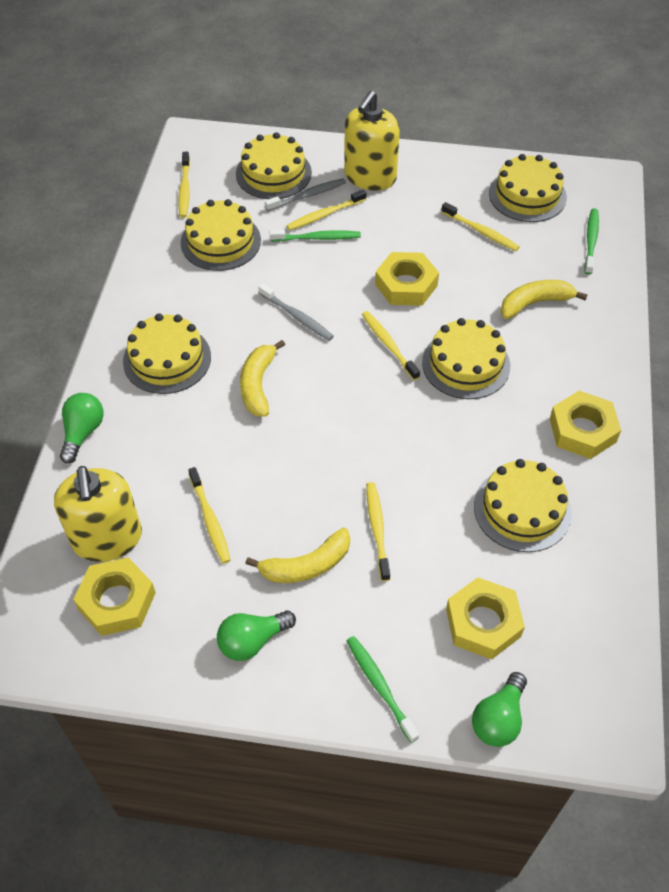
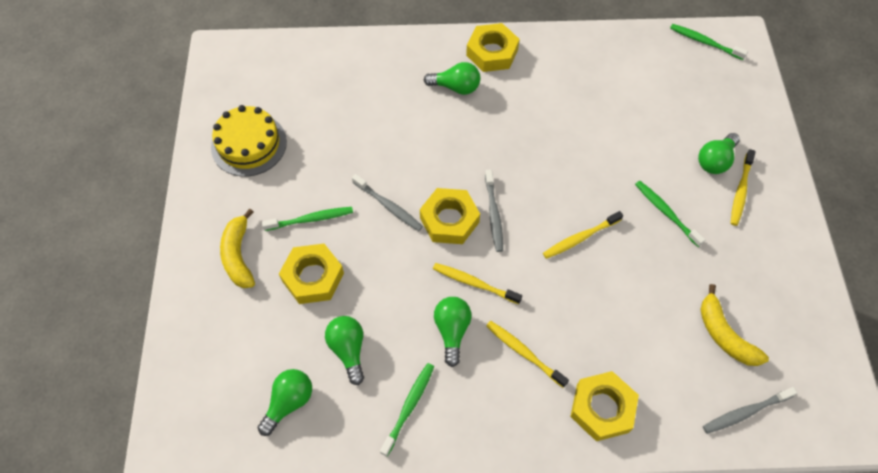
green light bulb: 3 -> 5
green toothbrush: 3 -> 4
grey toothbrush: 2 -> 3
yellow banana: 3 -> 2
yellow cake: 6 -> 1
yellow soap dispenser: 2 -> 0
yellow toothbrush: 6 -> 4

